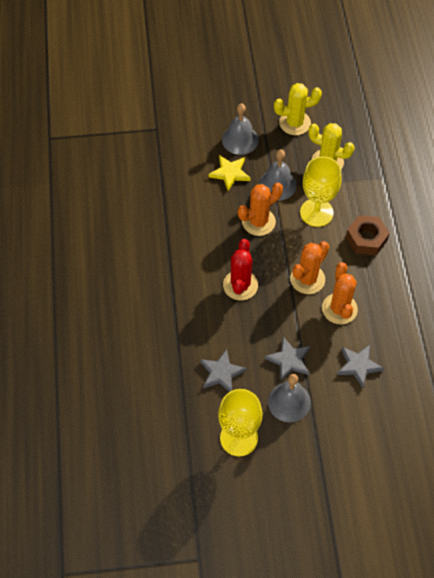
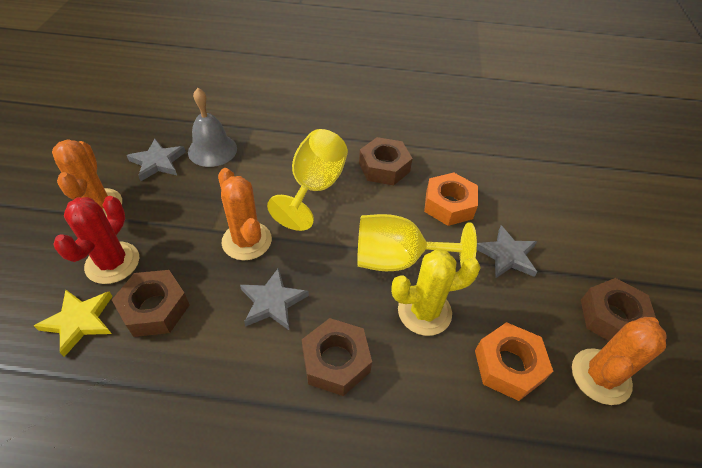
brown nut: 1 -> 4
grey bell: 3 -> 1
orange nut: 0 -> 2
yellow cactus: 2 -> 1

